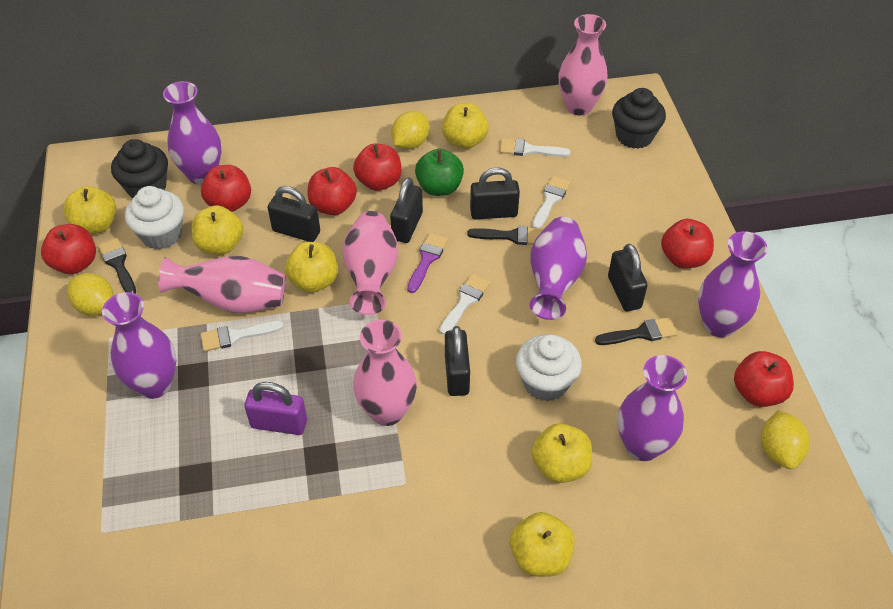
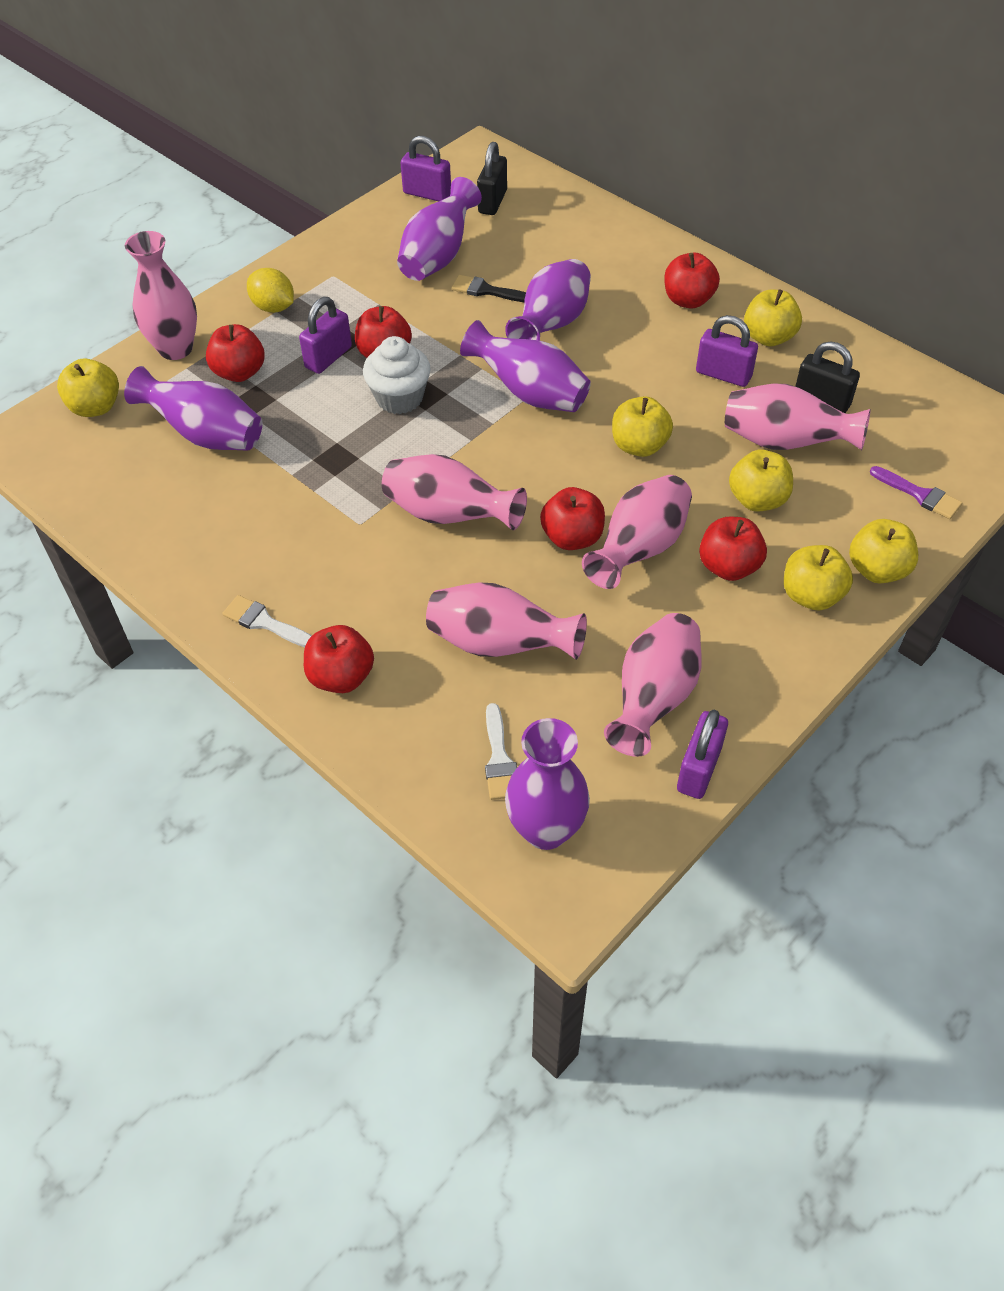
black brush: 3 -> 1
black cupcake: 2 -> 0
black padlock: 5 -> 2
green apple: 1 -> 0
pink vase: 4 -> 6
purple padlock: 1 -> 4
white brush: 4 -> 2
white cupcake: 2 -> 1
yellow lemon: 3 -> 1

